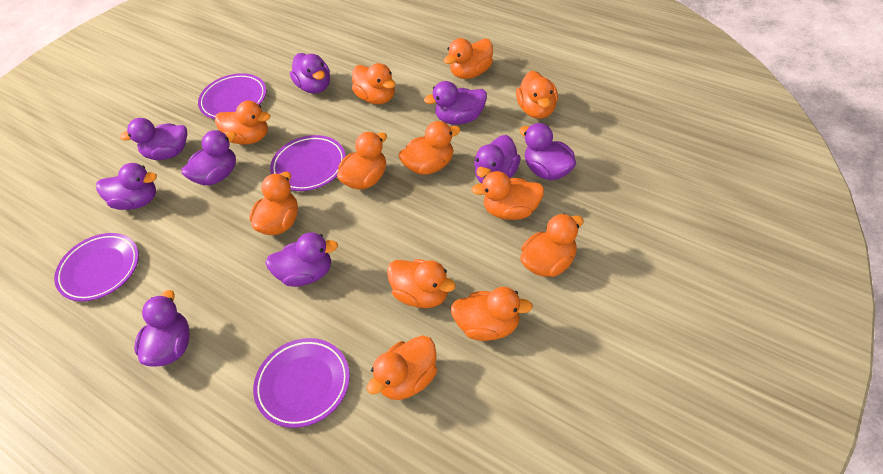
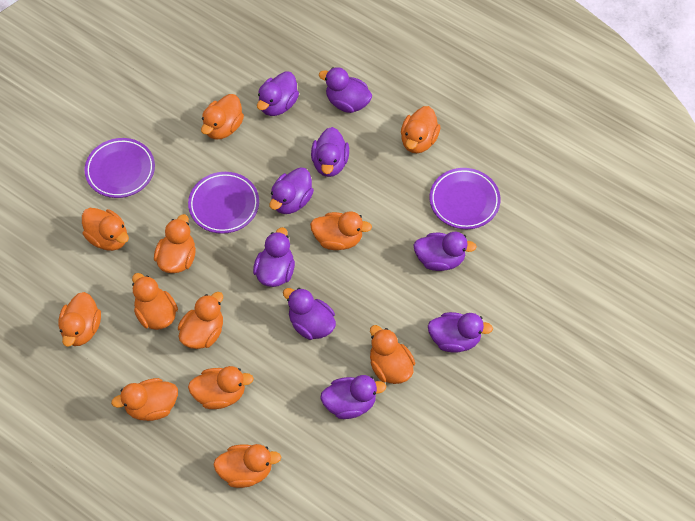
purple plate: 4 -> 3

